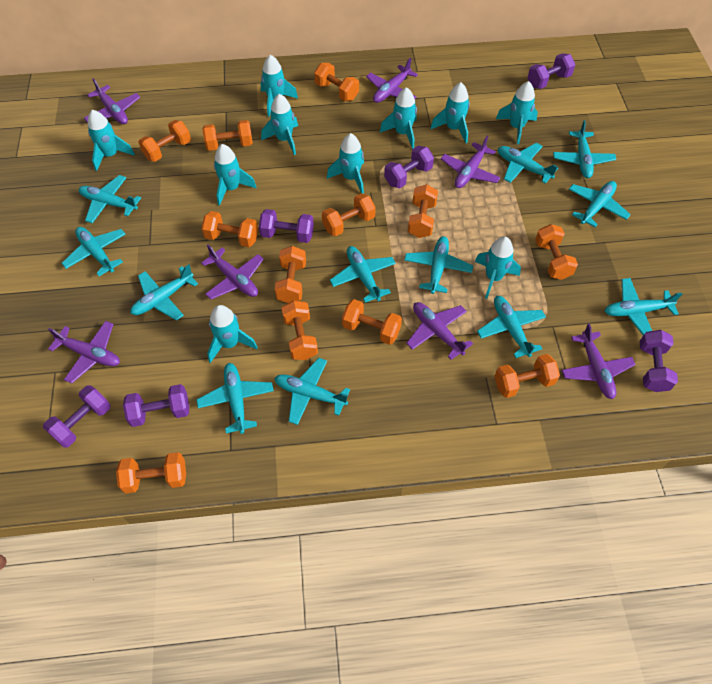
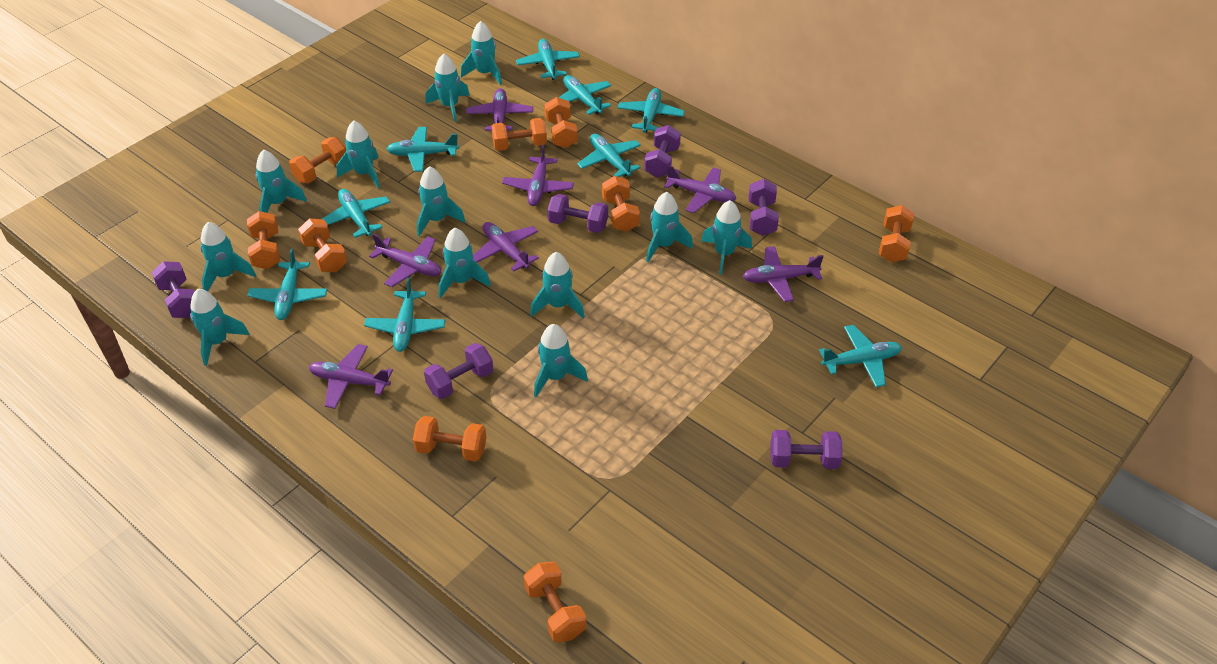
orange dumbbell: 12 -> 9
turquoise plane: 12 -> 9
turquoise rocket: 10 -> 12

